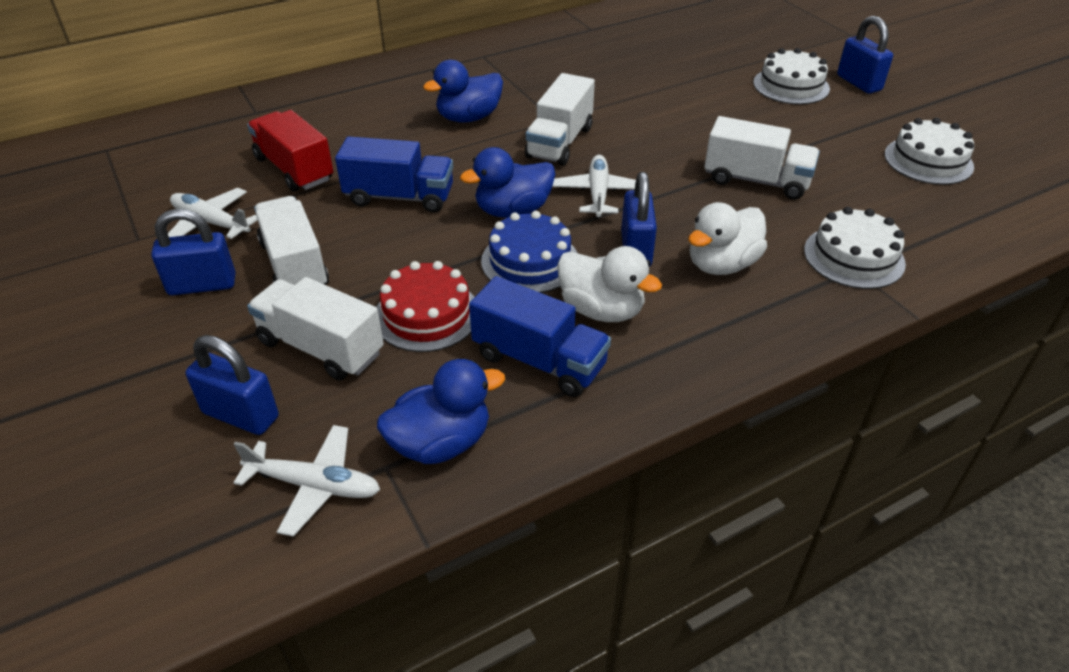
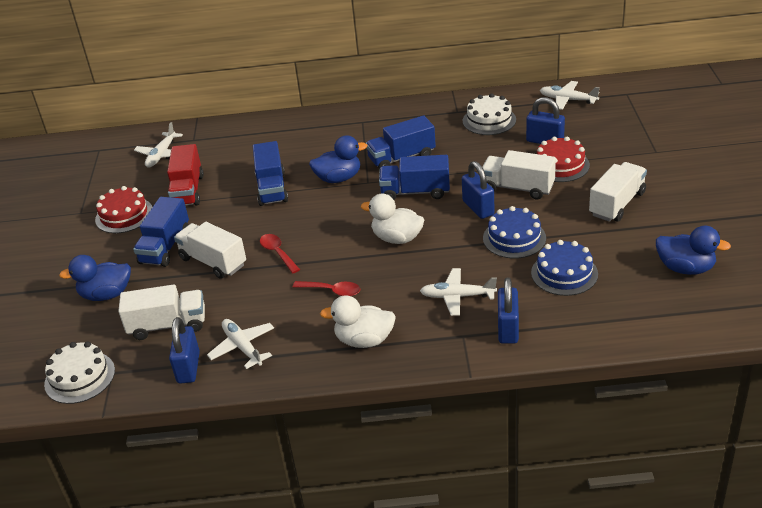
blue cake: 1 -> 2
blue truck: 2 -> 4
red cake: 1 -> 2
red spoon: 0 -> 2
white cake: 3 -> 2
white plane: 3 -> 4

